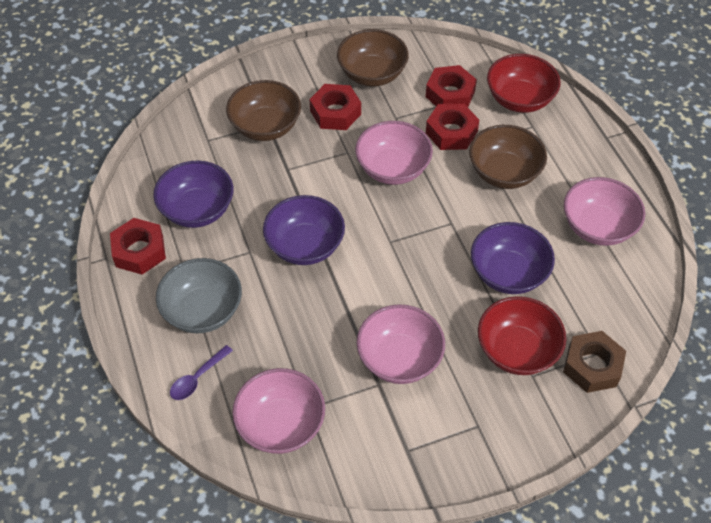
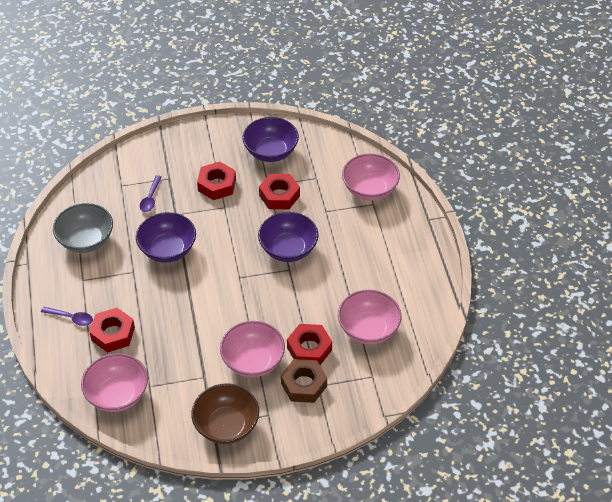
brown bowl: 3 -> 1
purple spoon: 1 -> 2
red bowl: 2 -> 0

